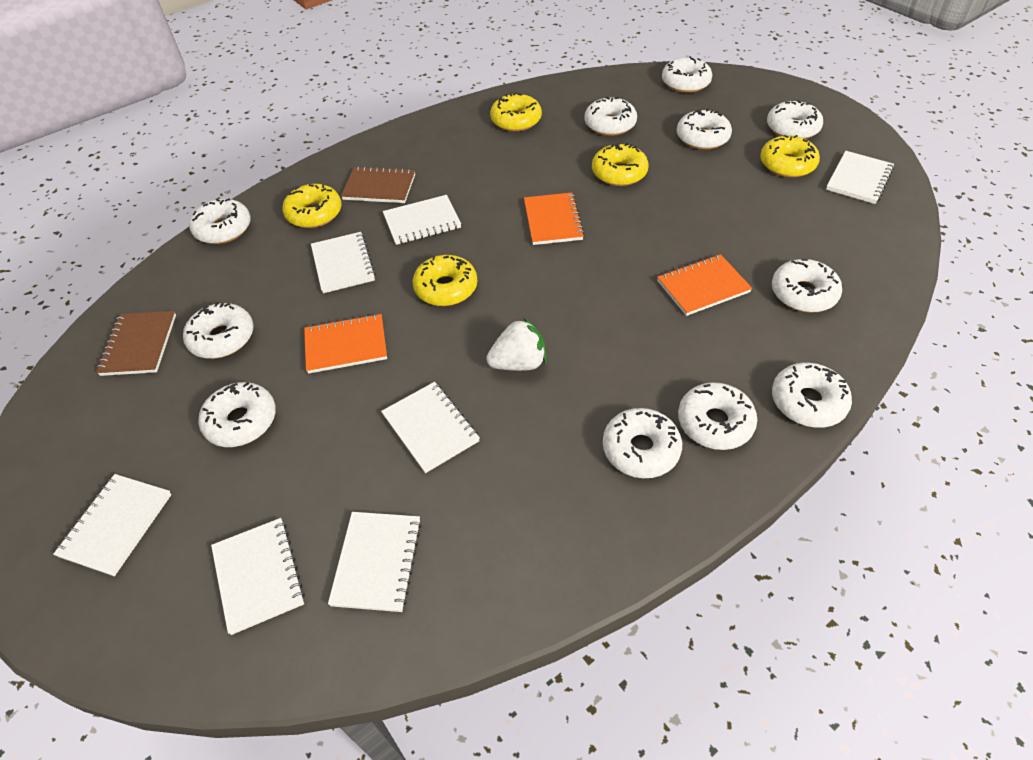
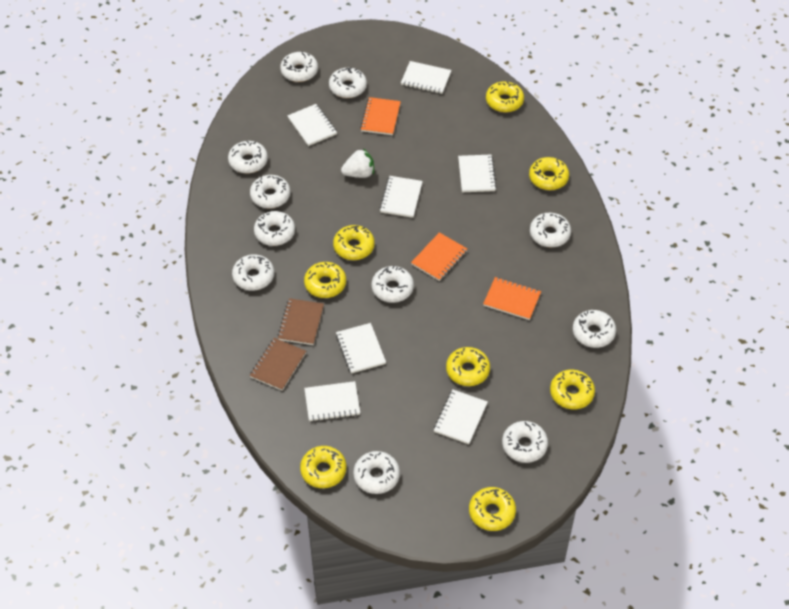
yellow donut: 5 -> 8

